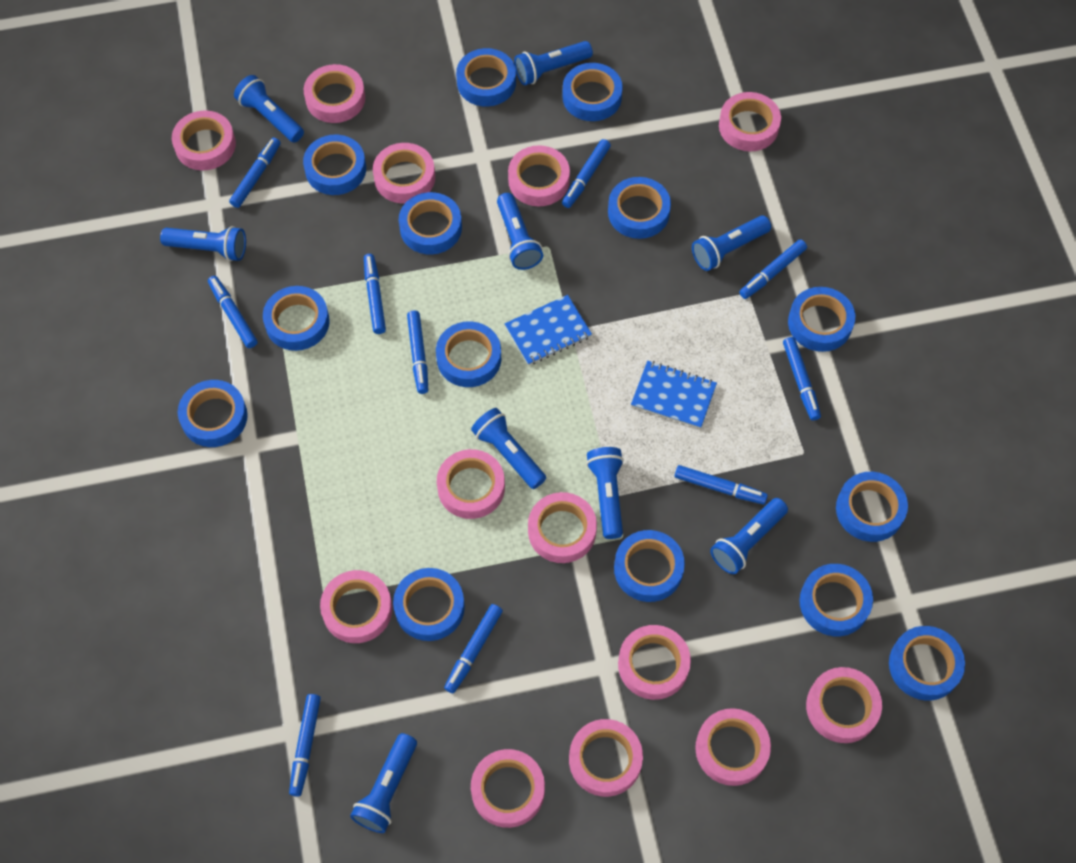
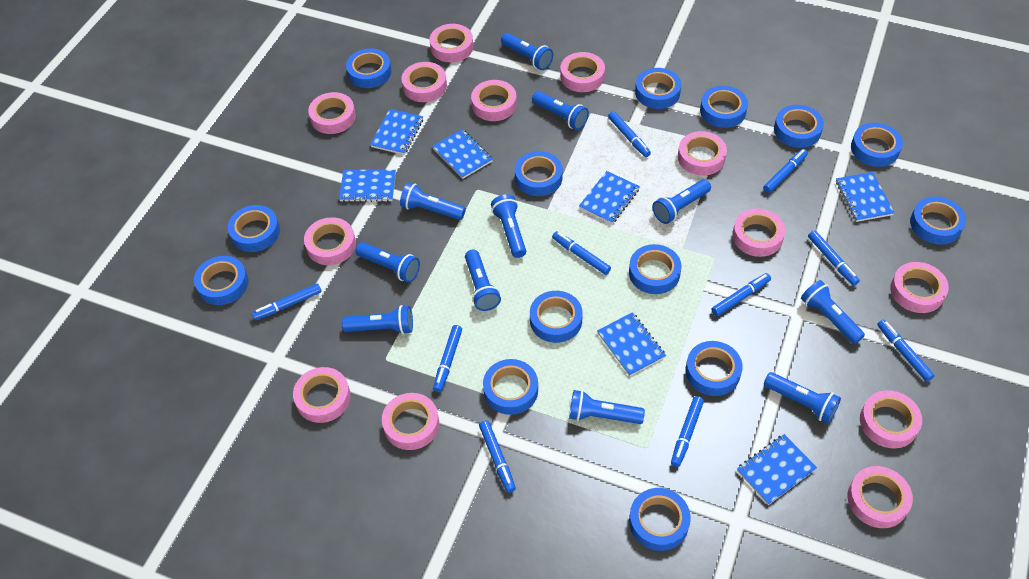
blue flashlight: 9 -> 11
blue notebook: 2 -> 7

